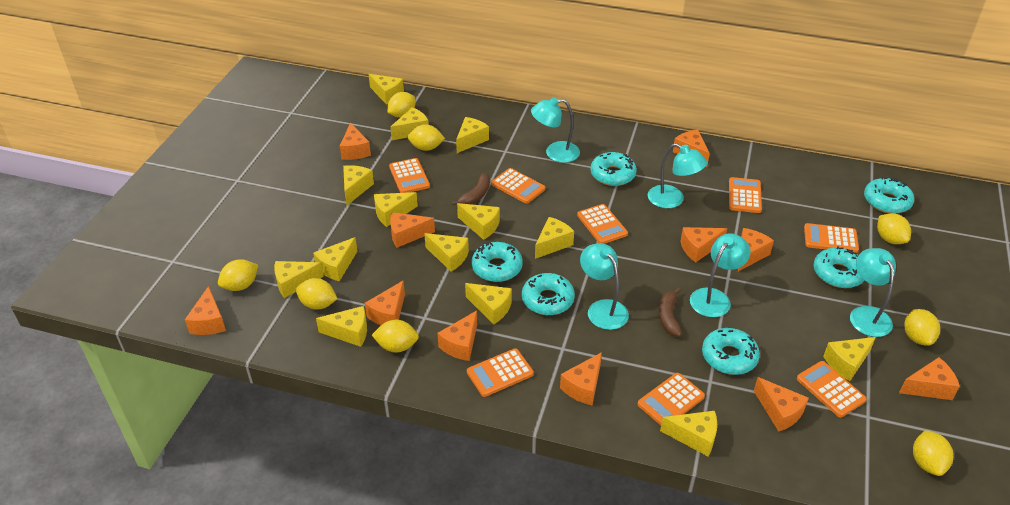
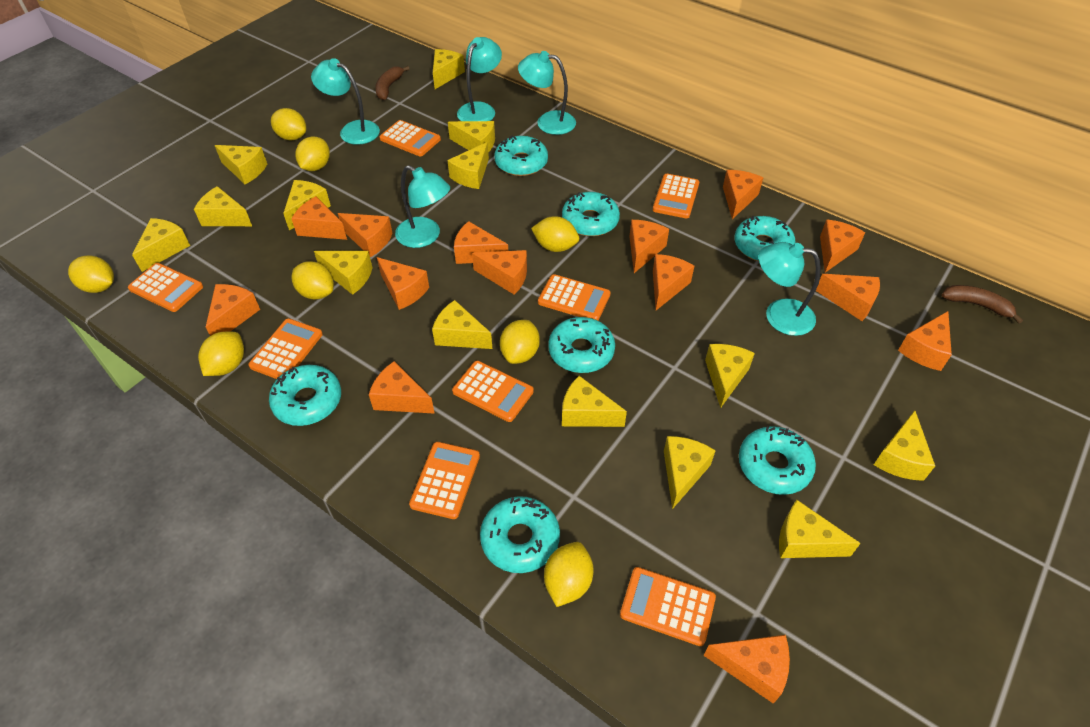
orange cheese: 11 -> 14
turquoise donut: 6 -> 7

